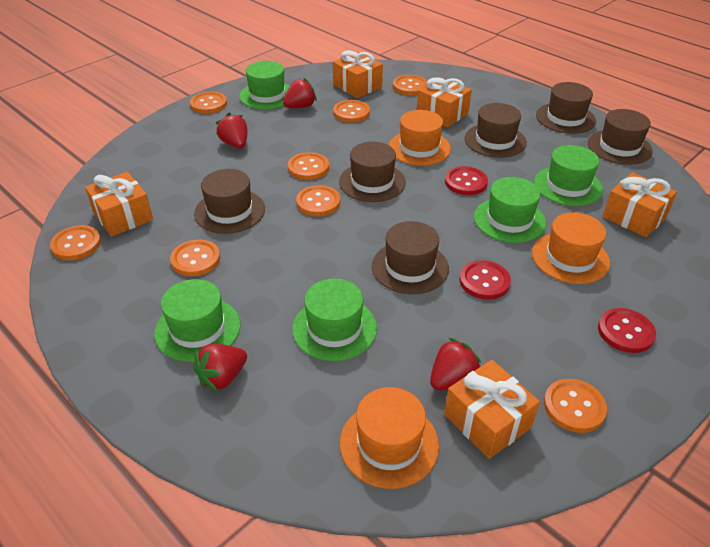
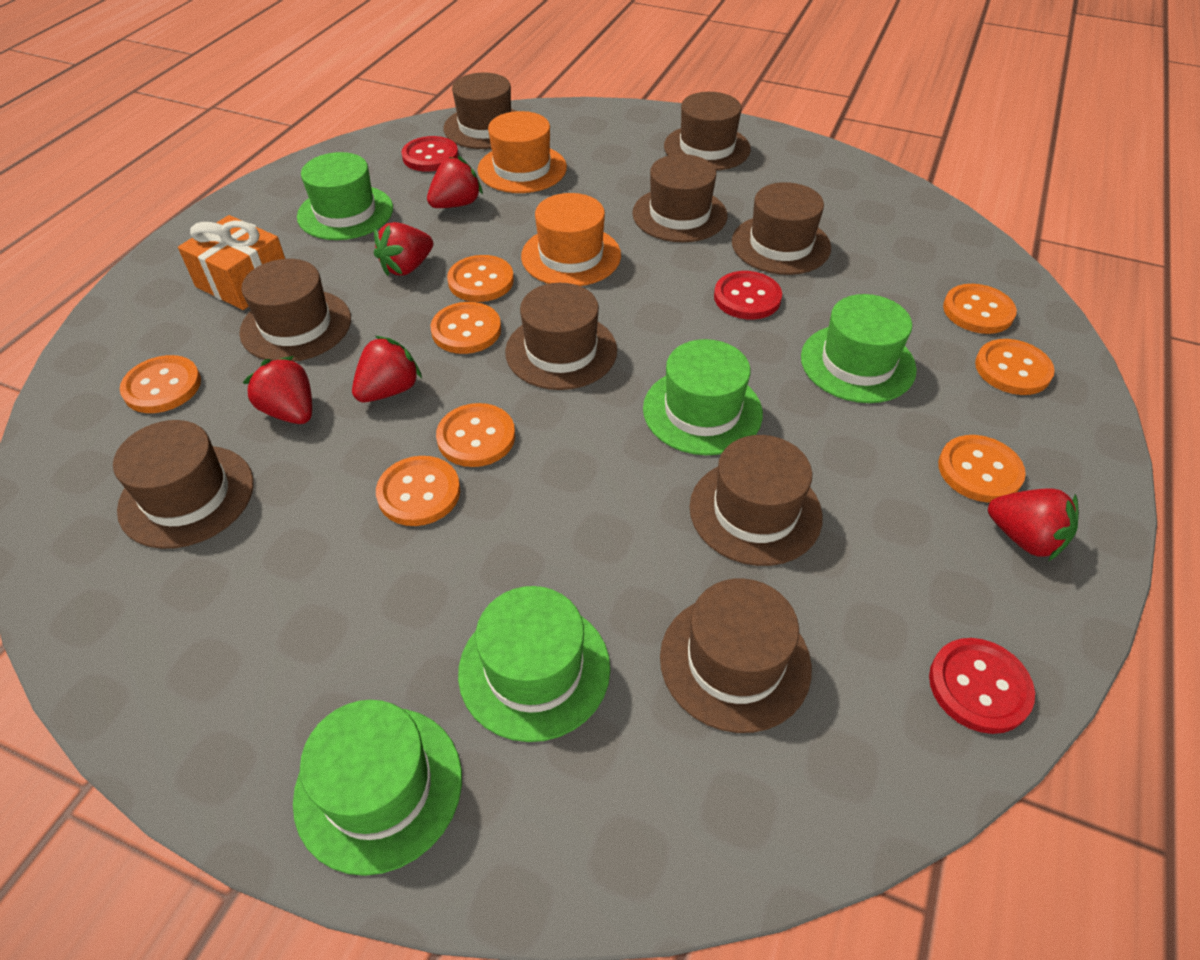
brown hat: 6 -> 9
orange gift: 5 -> 1
orange hat: 3 -> 2
red strawberry: 4 -> 5

